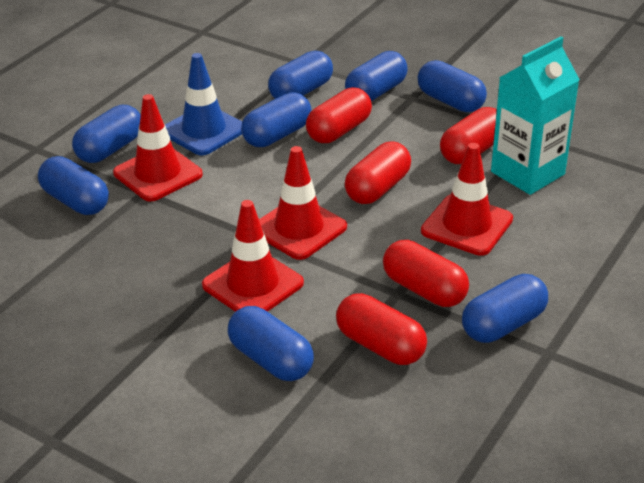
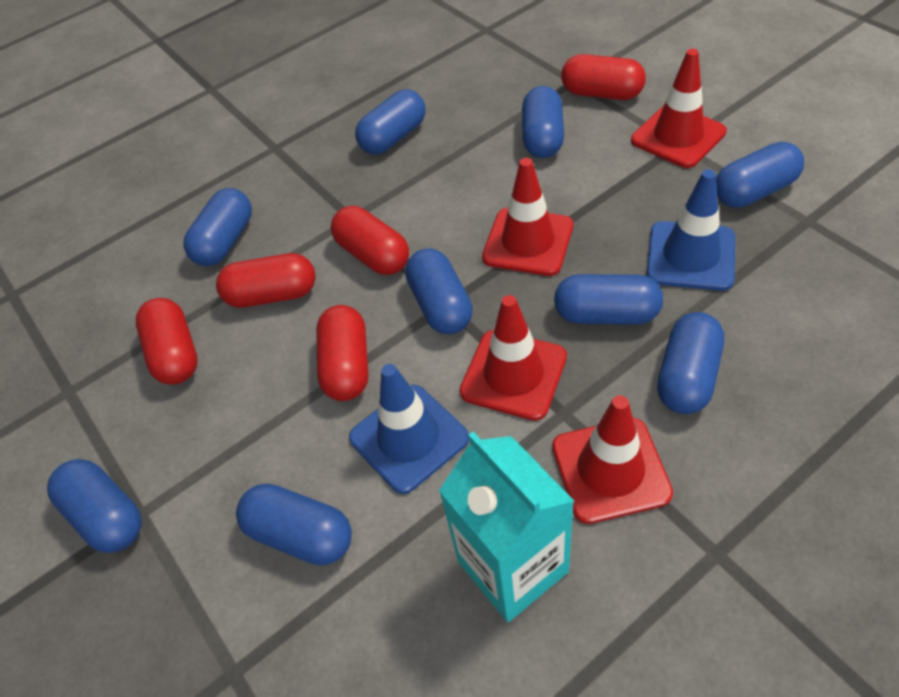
blue capsule: 8 -> 9
blue traffic cone: 1 -> 2

